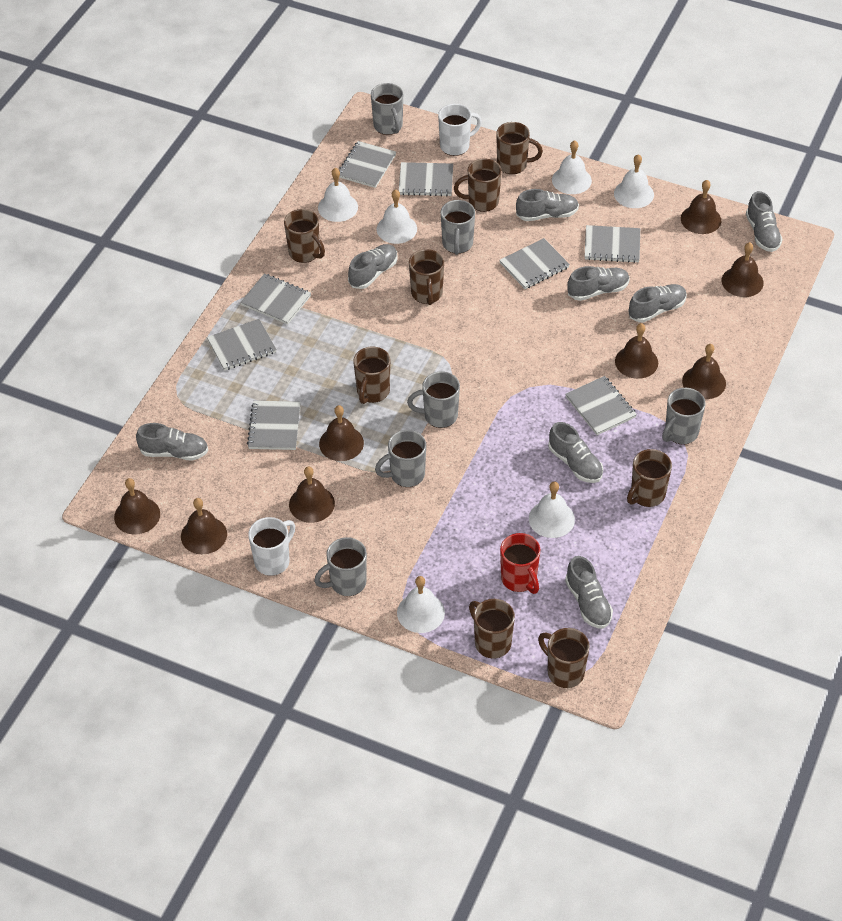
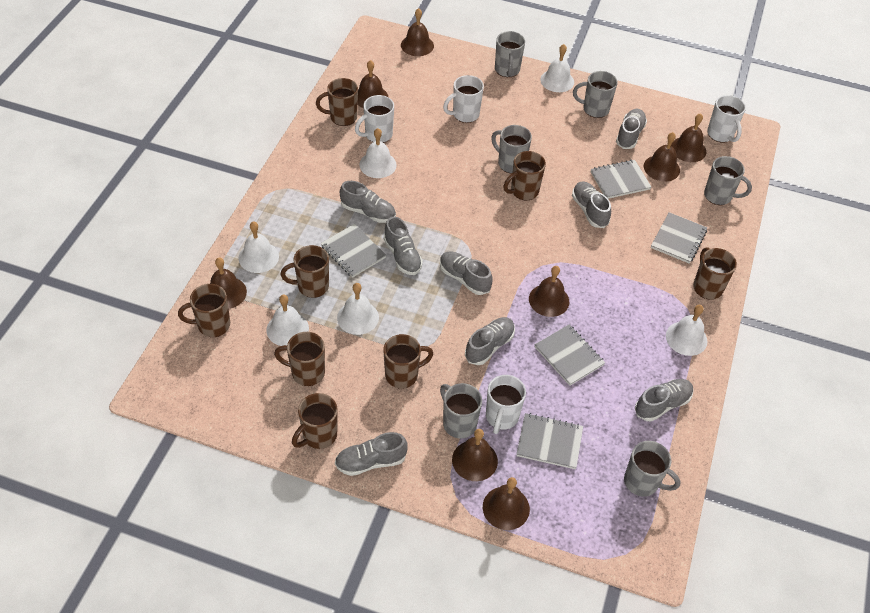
grey notebook: 8 -> 5
red mug: 1 -> 0
white mug: 2 -> 4

